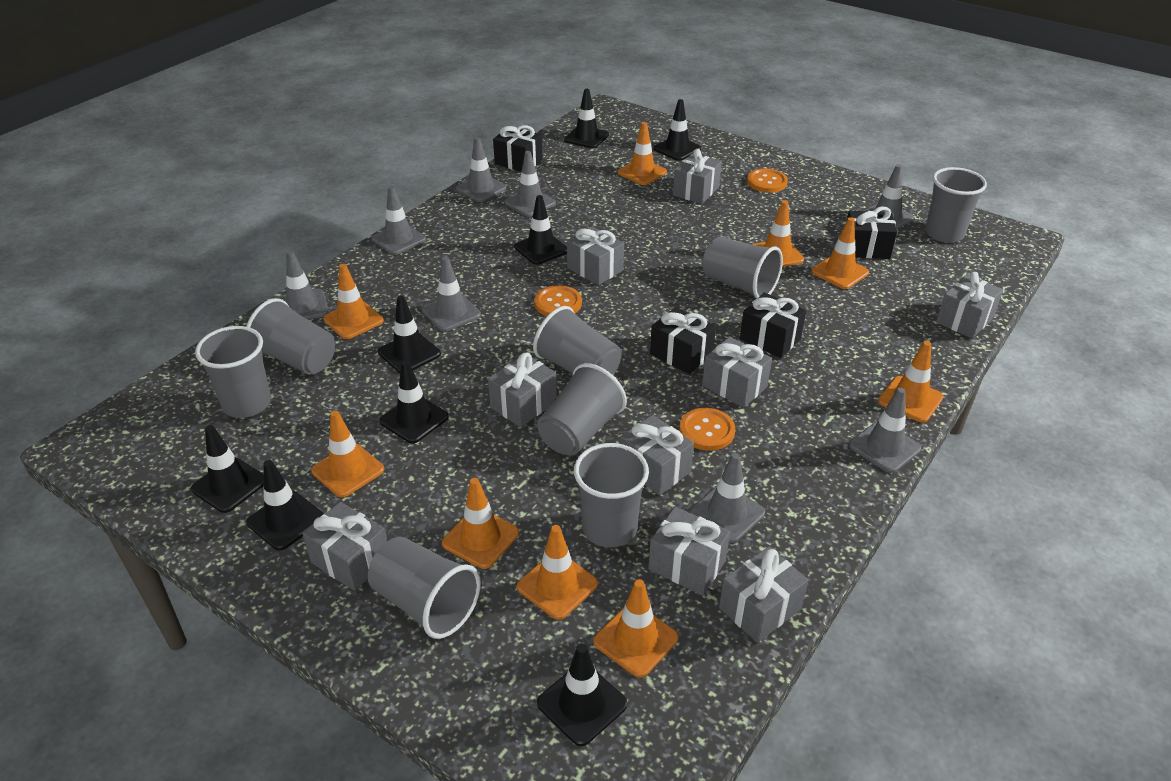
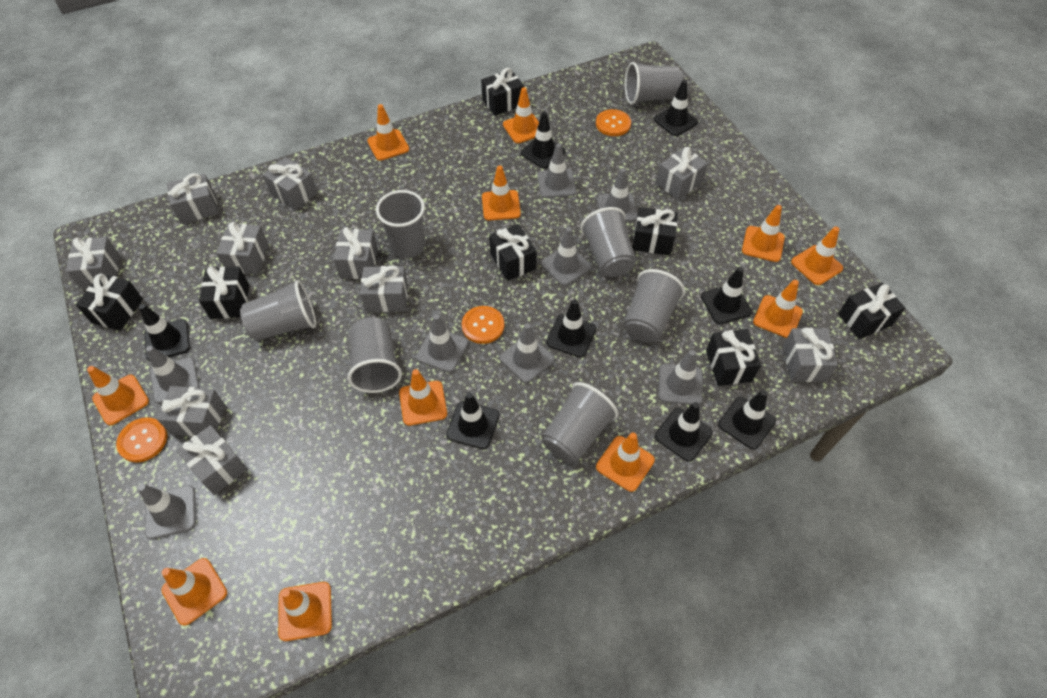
black gift: 4 -> 7
grey cup: 8 -> 7
grey gift: 9 -> 10
orange traffic cone: 9 -> 11

